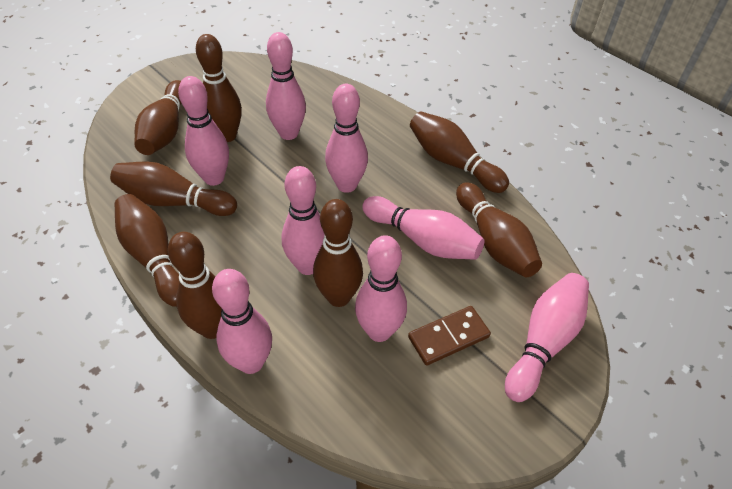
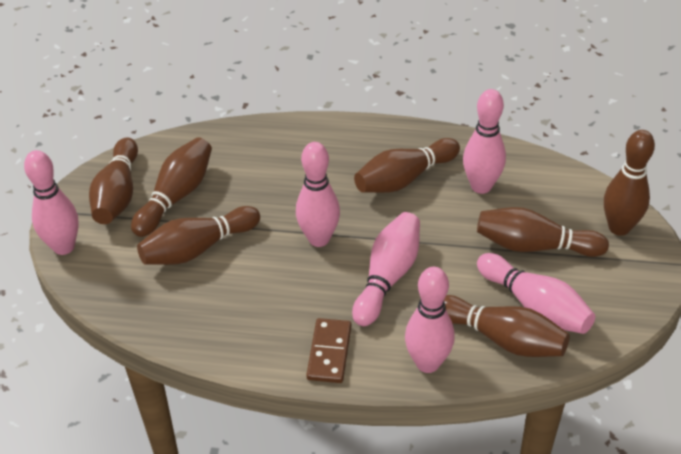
brown bowling pin: 8 -> 7
pink bowling pin: 8 -> 6

